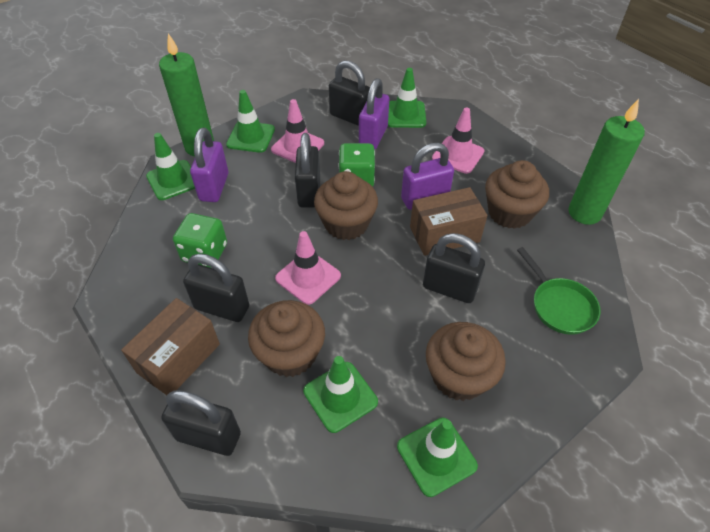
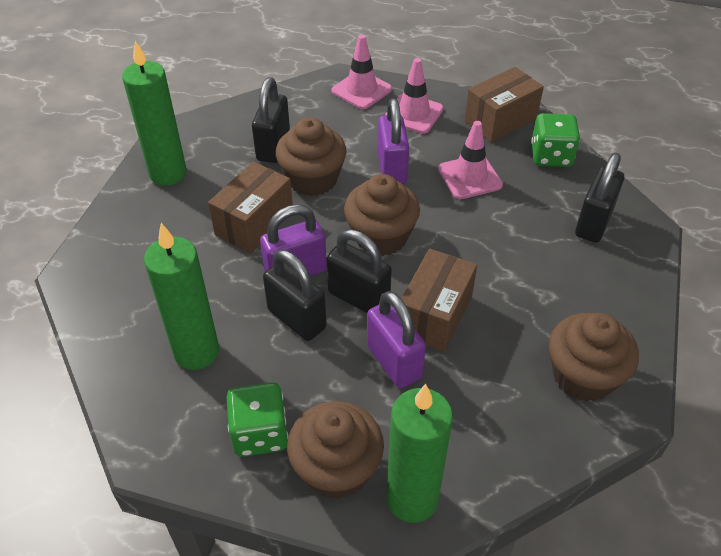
black padlock: 5 -> 4
brown box: 2 -> 3
green candle: 2 -> 3
green pan: 1 -> 0
green traffic cone: 5 -> 0

